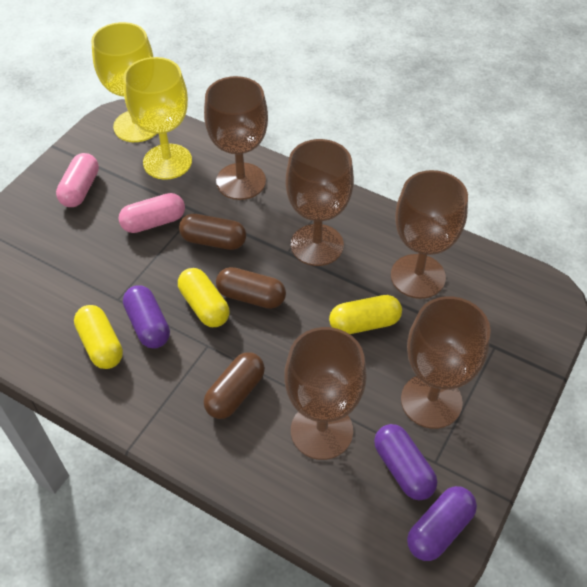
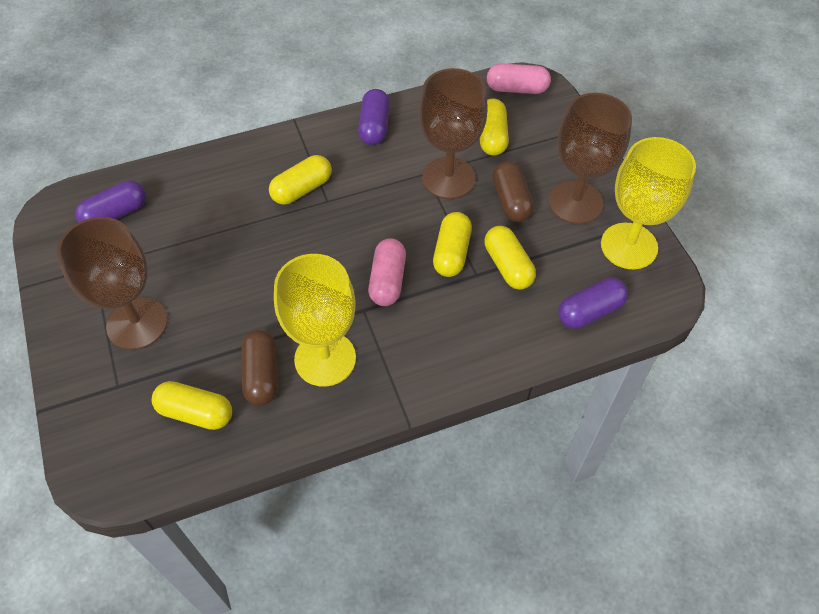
brown capsule: 3 -> 2
brown goblet: 5 -> 3
yellow capsule: 3 -> 5

